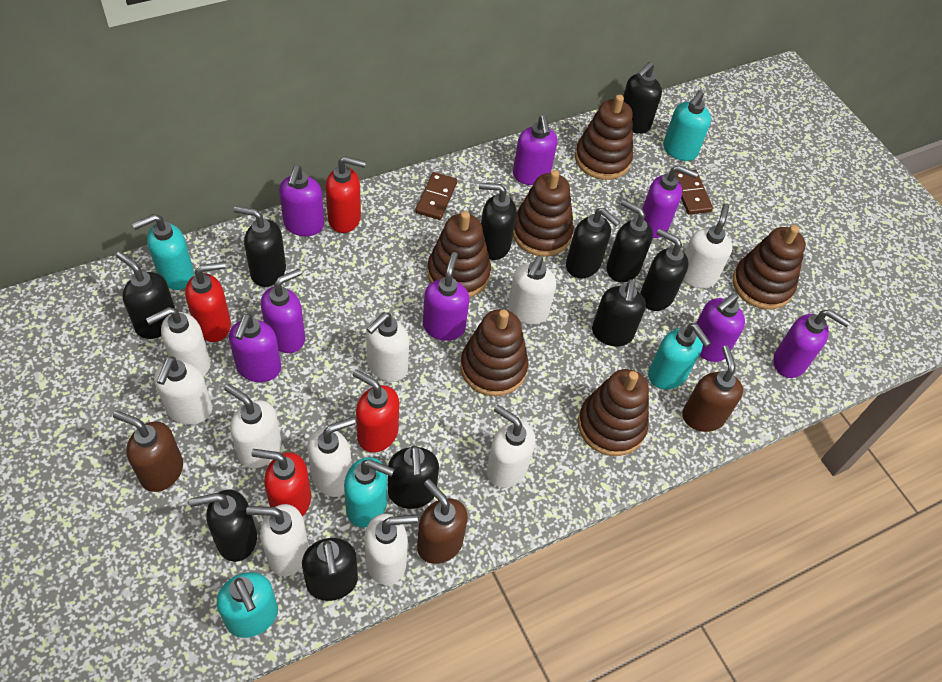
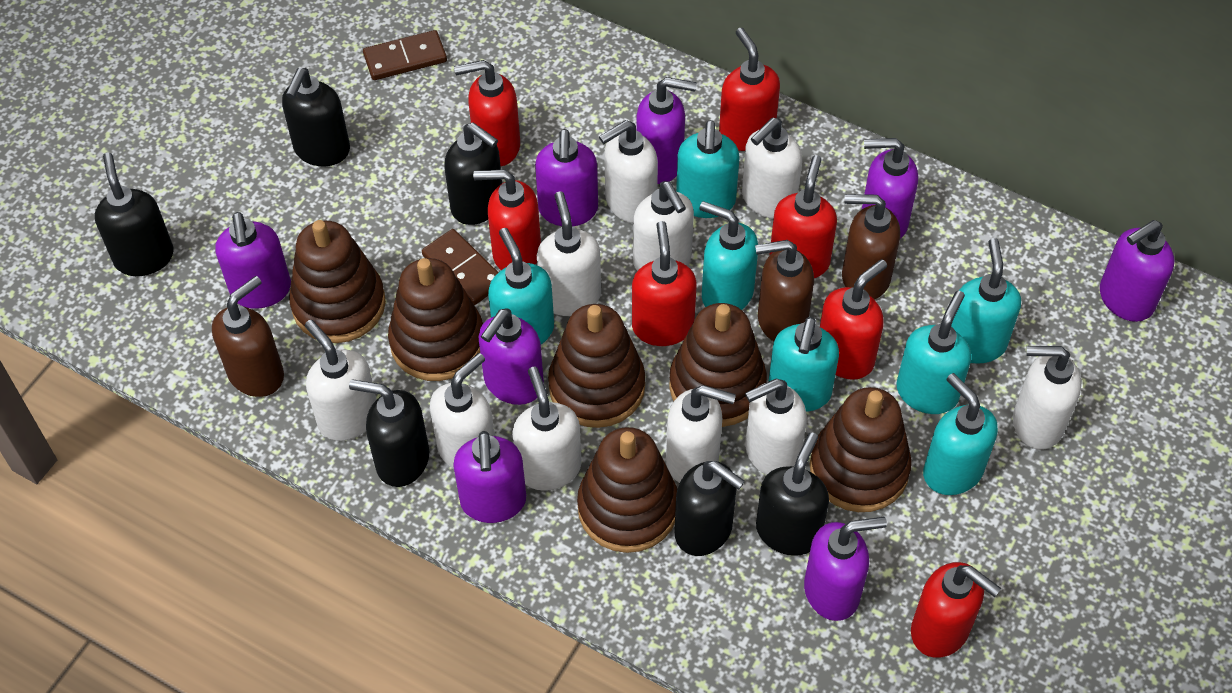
black soap dispenser: 11 -> 6
red soap dispenser: 4 -> 7
turquoise soap dispenser: 5 -> 7

